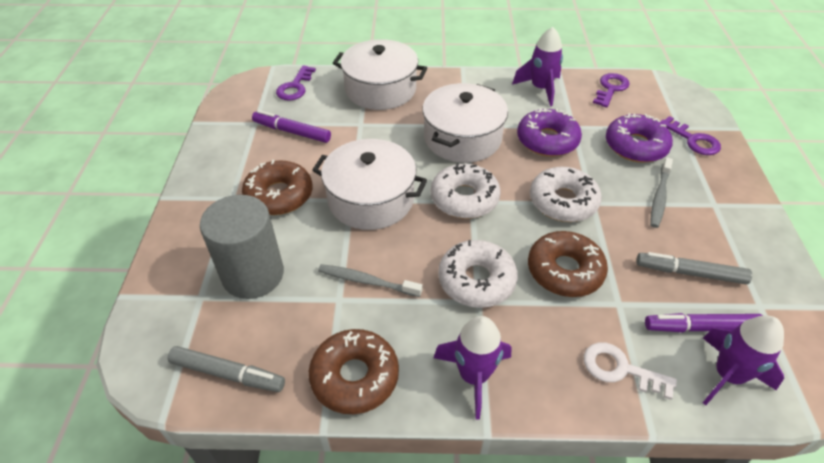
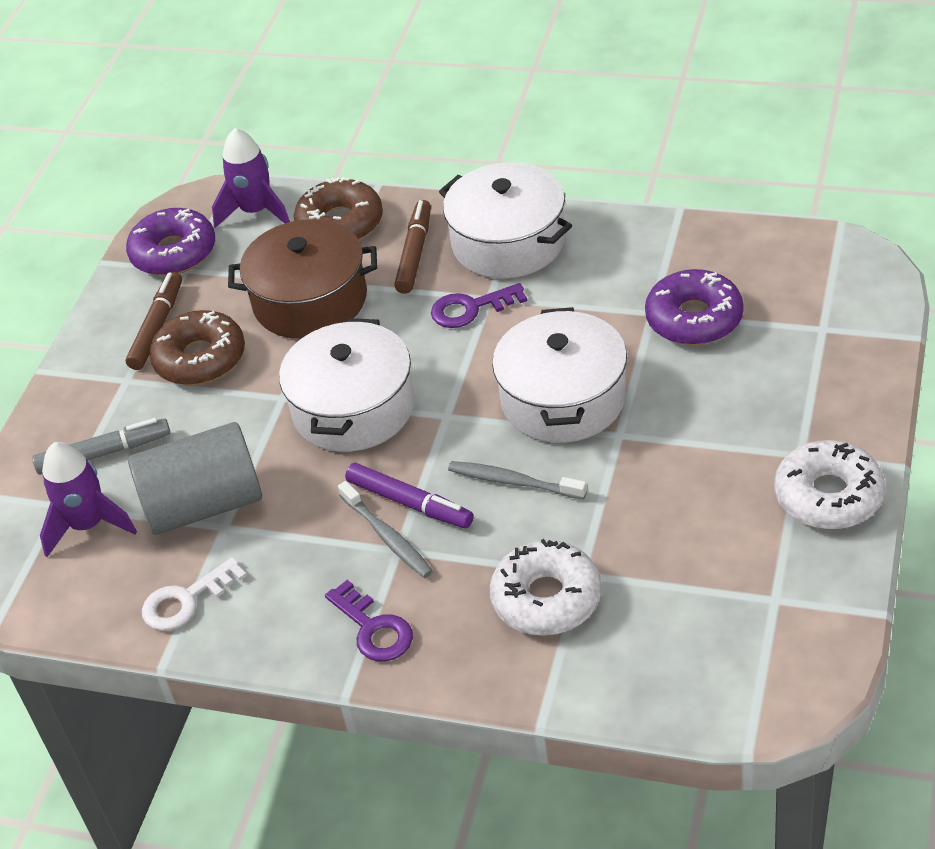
brown donut: 3 -> 2
brown marker: 0 -> 2
brown pot: 0 -> 1
grey marker: 2 -> 1
purple key: 3 -> 2
purple marker: 2 -> 1
purple rocket: 3 -> 2
white donut: 3 -> 2

